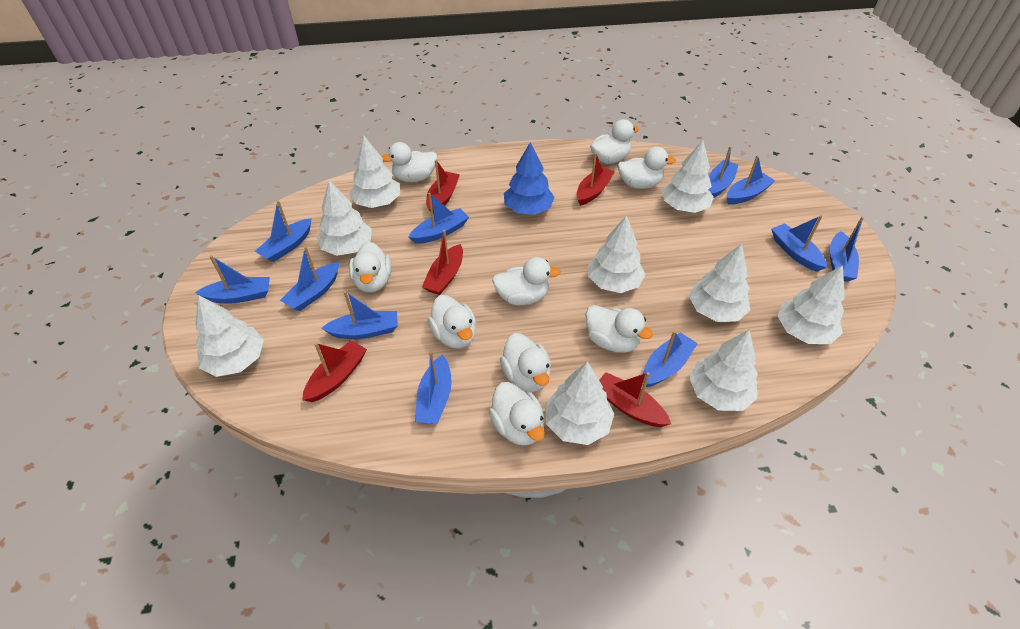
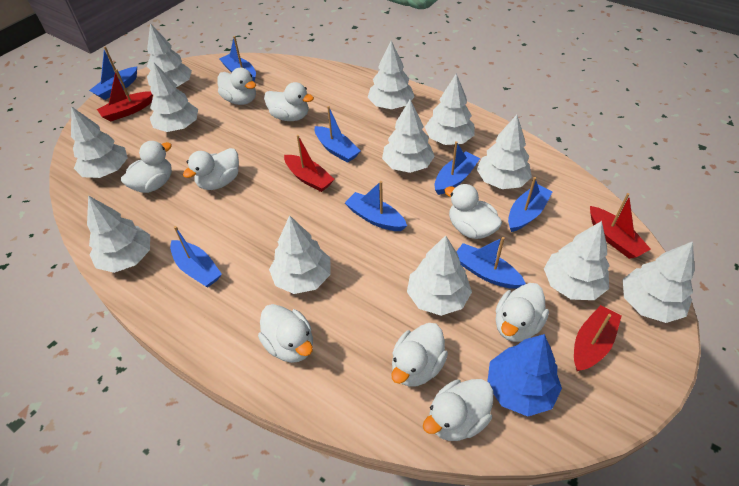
blue boat: 11 -> 8
red boat: 5 -> 4
white tree: 9 -> 12

